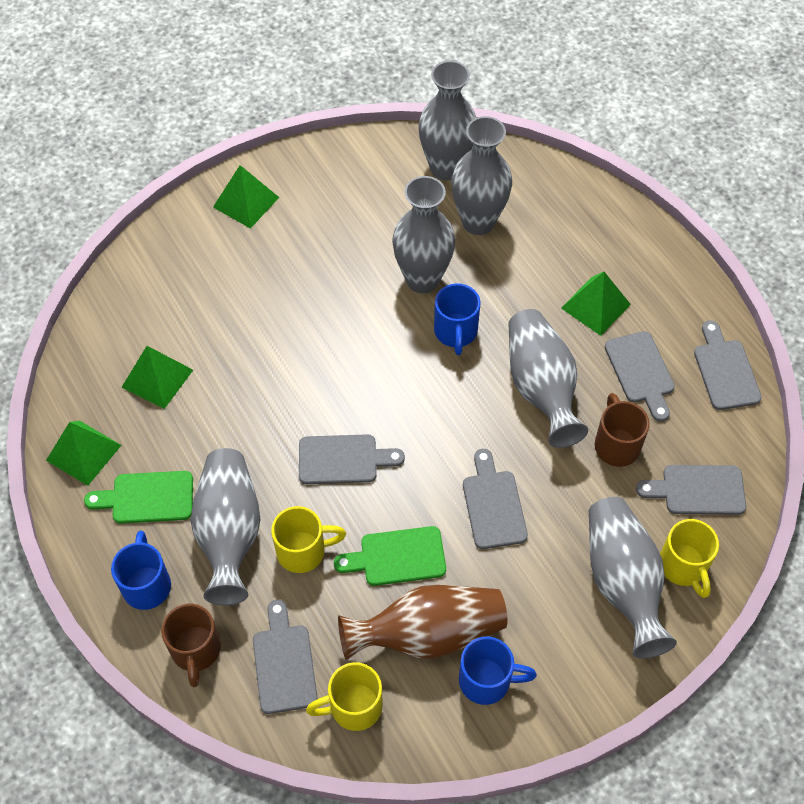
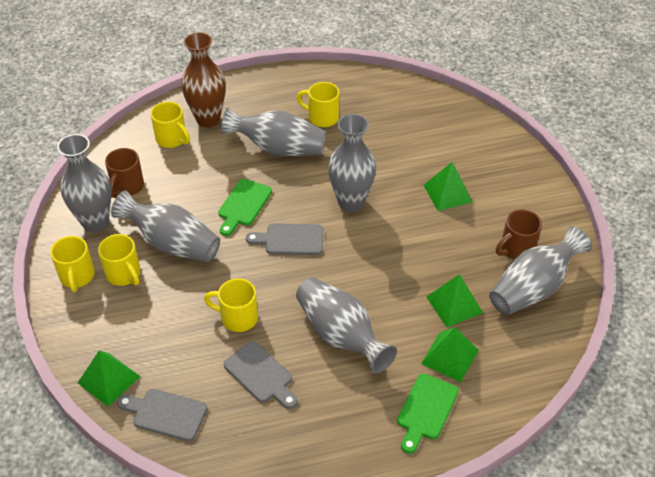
blue mug: 3 -> 0
grey cutting board: 6 -> 3
yellow mug: 3 -> 5

